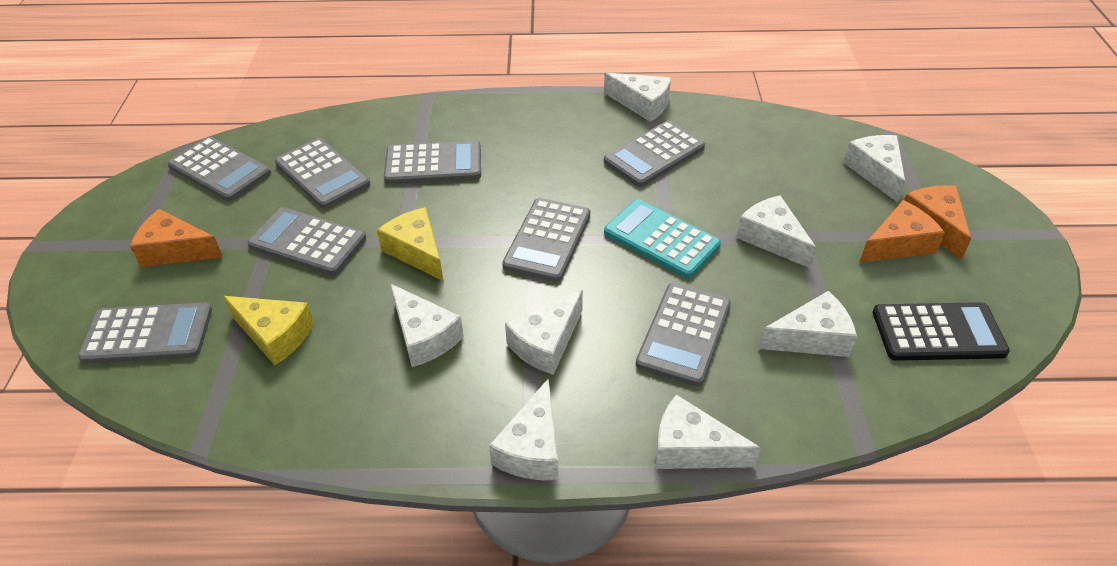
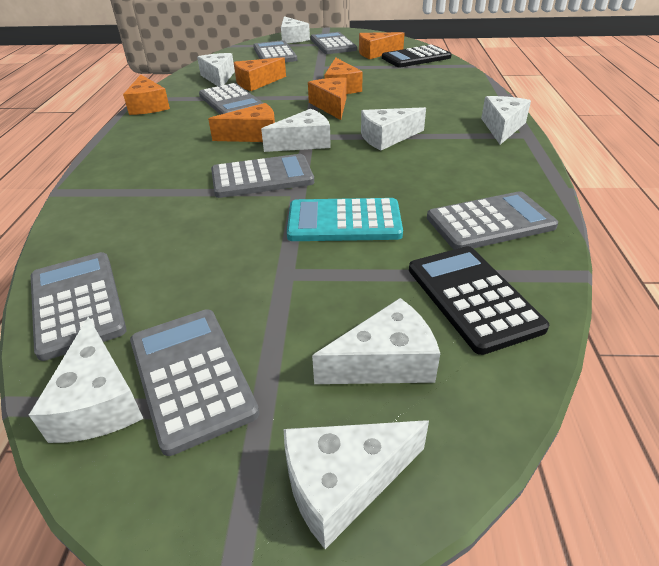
black calculator: 1 -> 2
grey calculator: 8 -> 7
orange cheese: 3 -> 6
yellow cheese: 2 -> 0

